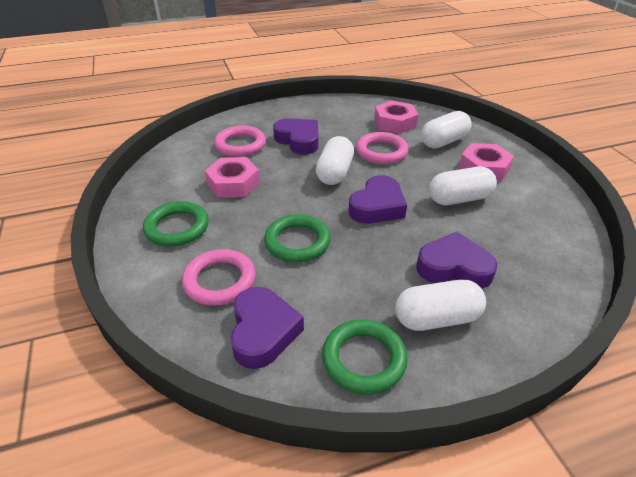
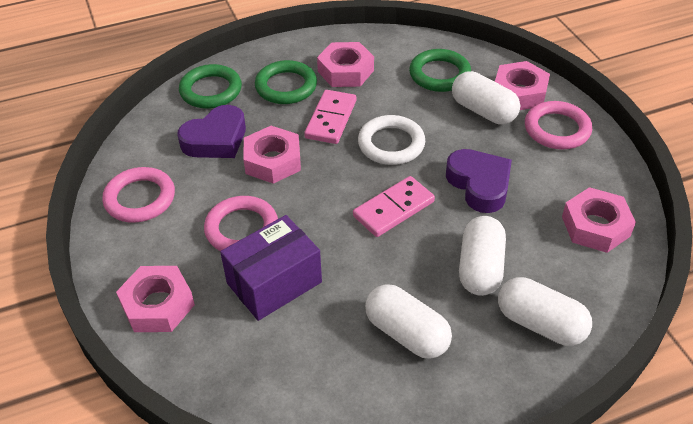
pink domino: 0 -> 2
pink nut: 3 -> 5
purple box: 0 -> 1
purple heart: 4 -> 2
white ring: 0 -> 1

